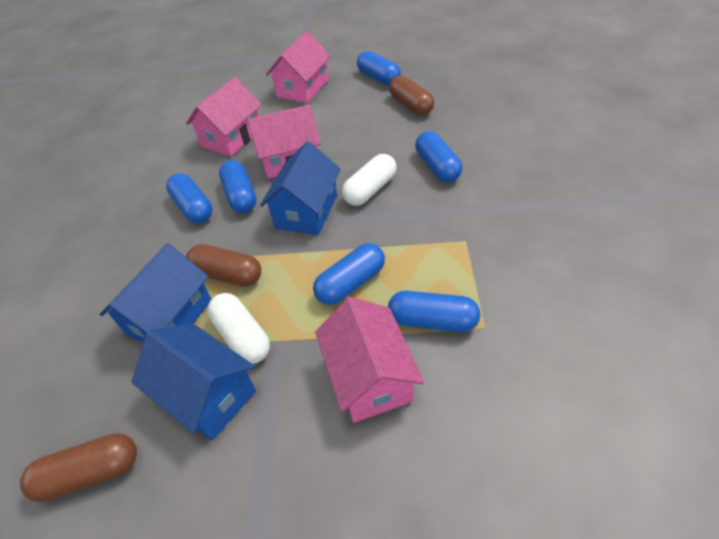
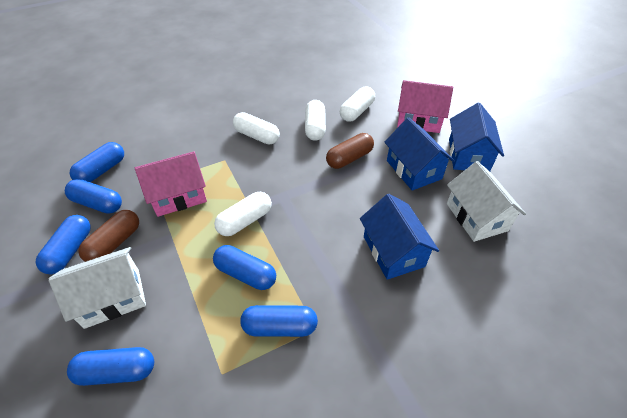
brown capsule: 3 -> 2
pink house: 4 -> 2
white capsule: 2 -> 4
white house: 0 -> 2

